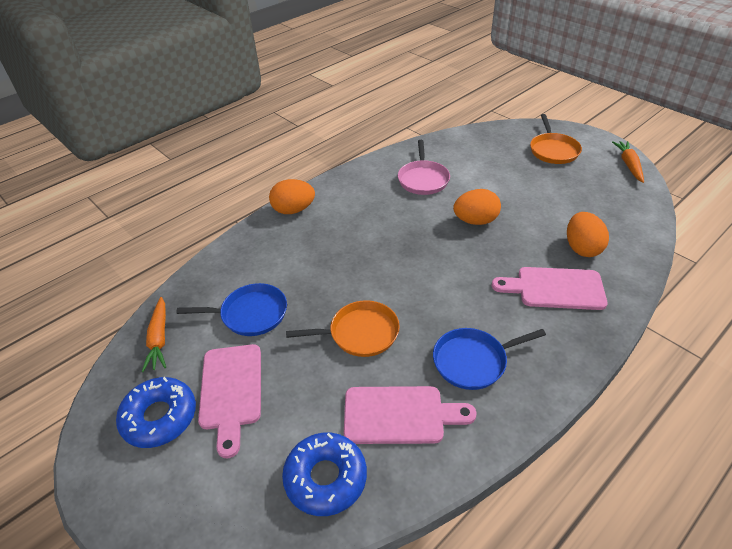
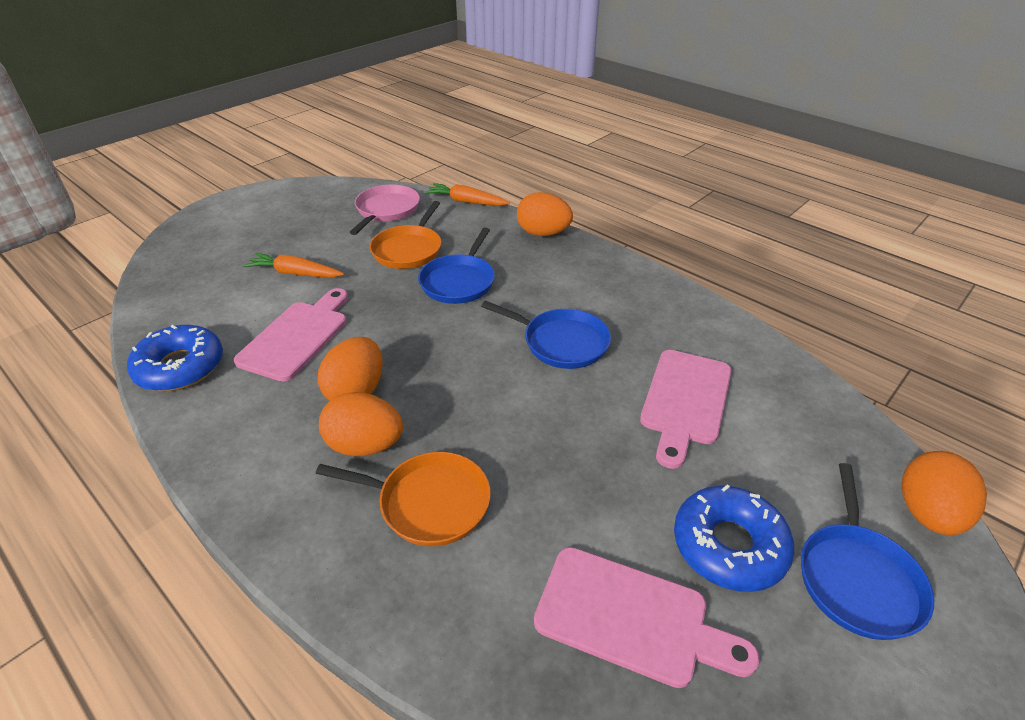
blue pan: 2 -> 3
orange egg: 3 -> 4

